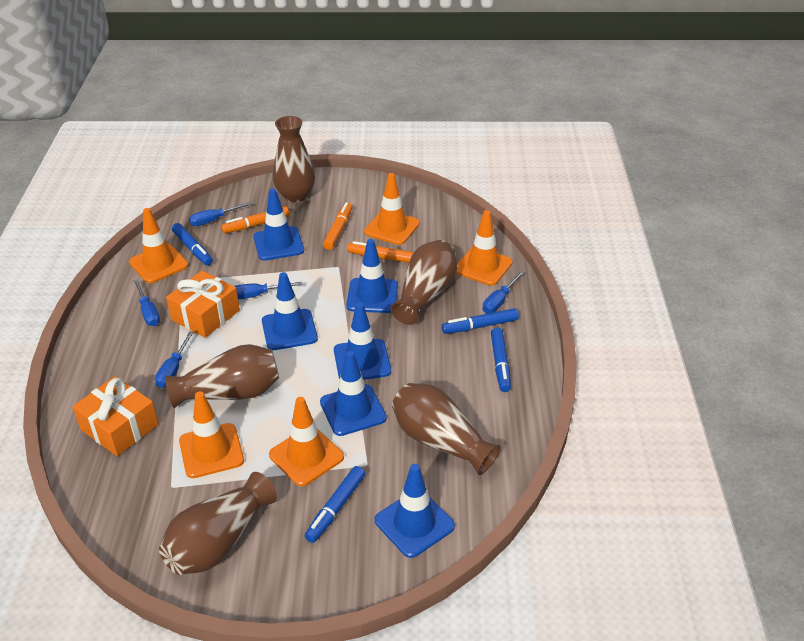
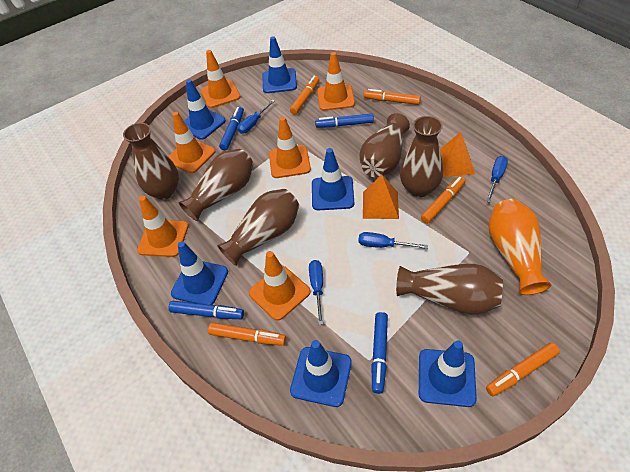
blue screwdriver: 5 -> 4
brown vase: 5 -> 6
orange gift: 2 -> 0
orange marker: 3 -> 5
orange pyramid: 0 -> 2
orange traffic cone: 5 -> 6
orange vase: 0 -> 1

